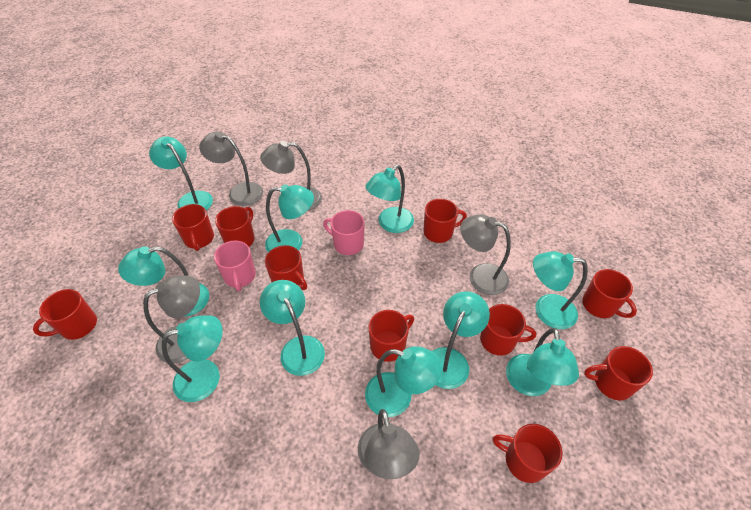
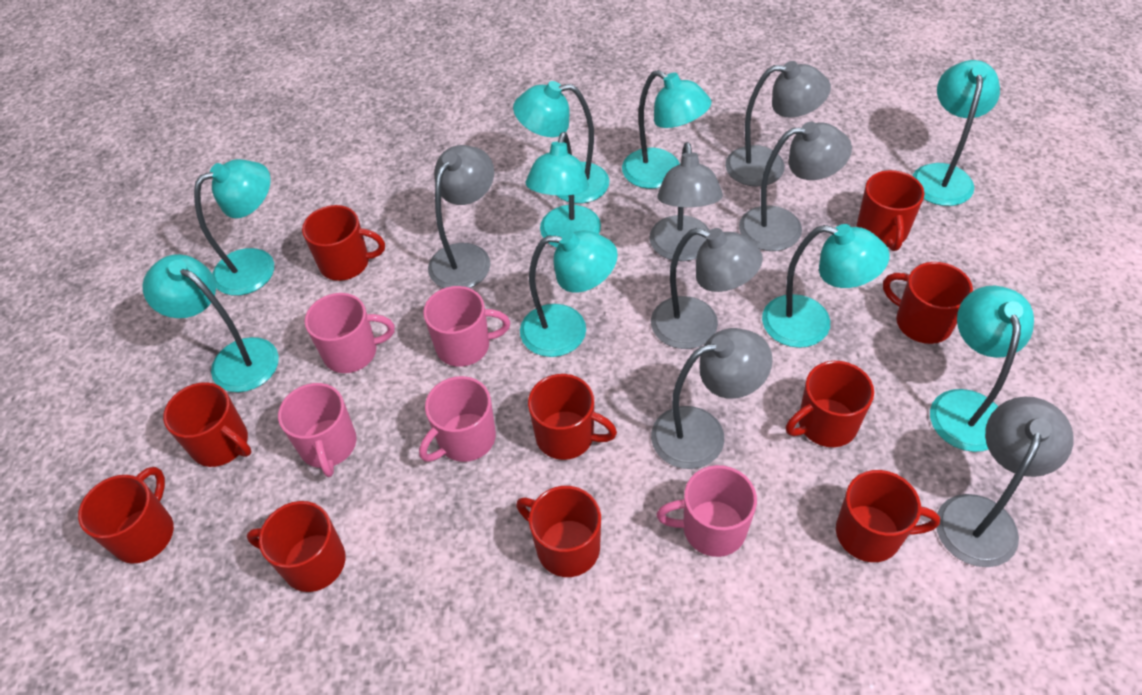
grey lamp: 5 -> 7
pink mug: 2 -> 5
turquoise lamp: 10 -> 9

